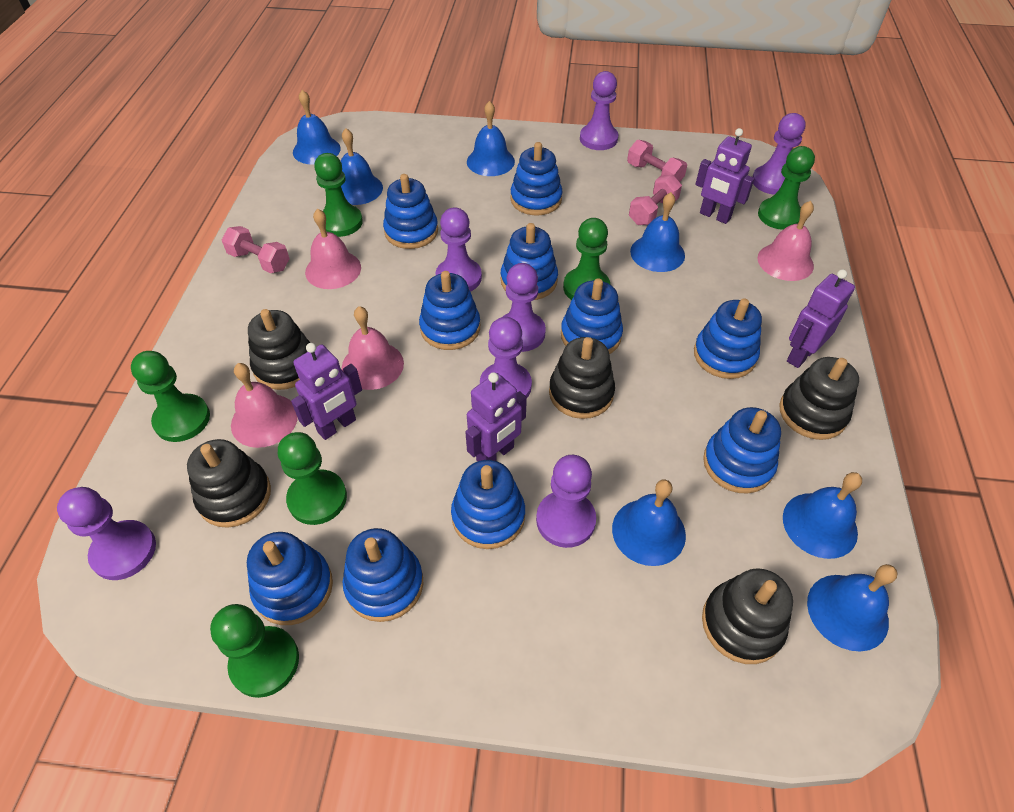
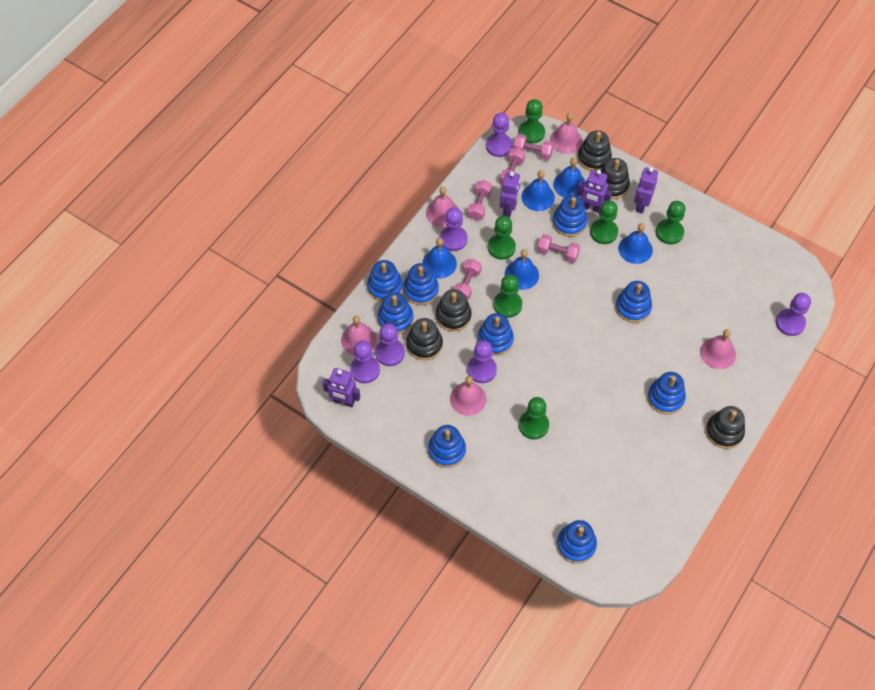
blue bell: 7 -> 5
blue stacking toy: 10 -> 9
pink bell: 4 -> 5
pink dumbbell: 3 -> 5
purple pawn: 7 -> 6

